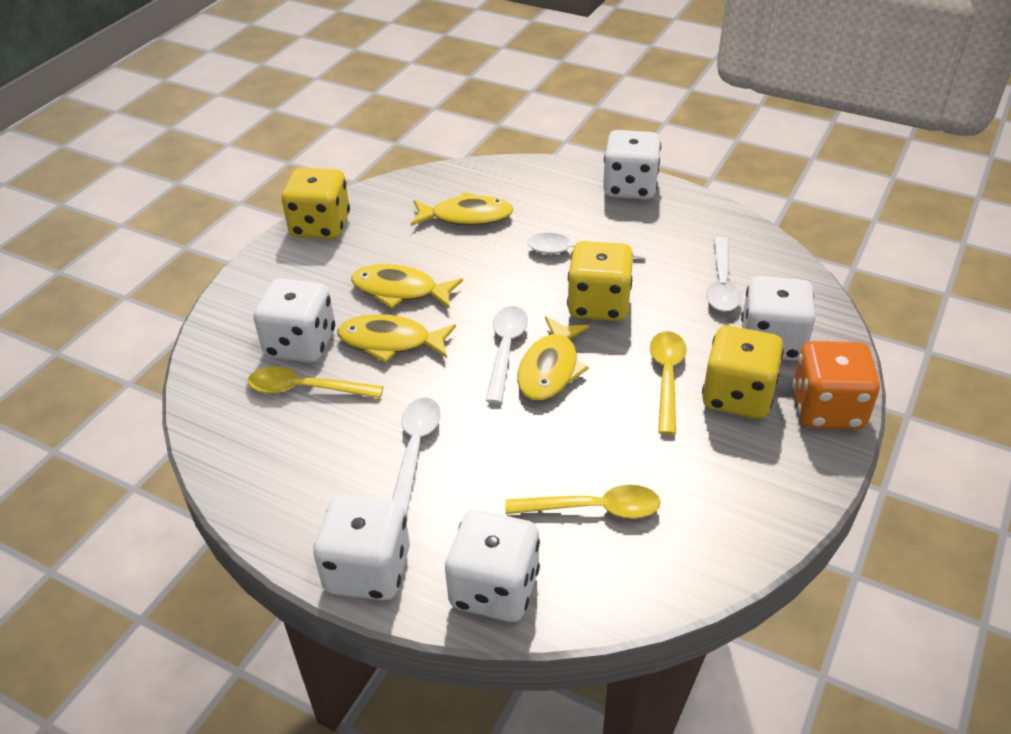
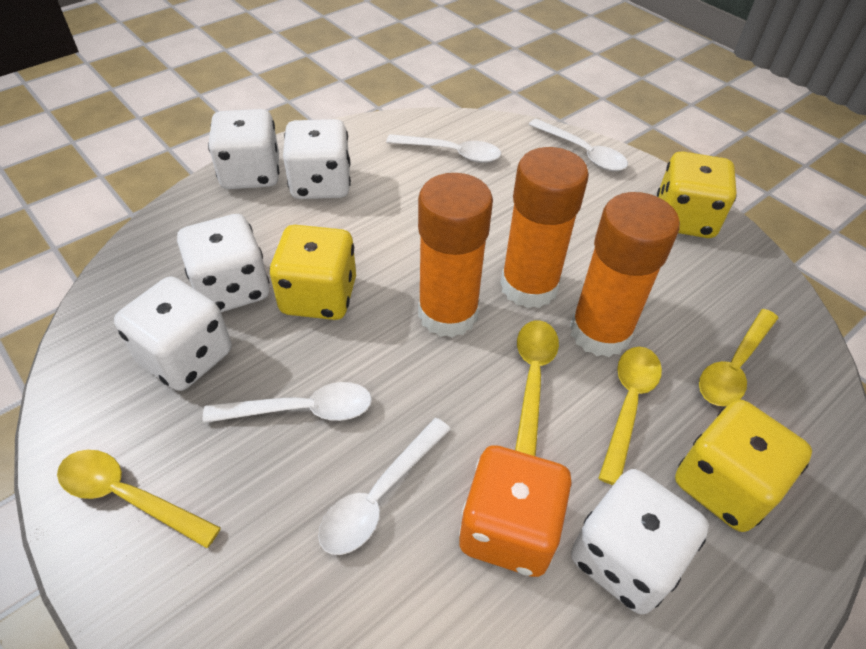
orange glue stick: 0 -> 3
yellow fish: 4 -> 0
yellow spoon: 3 -> 4

